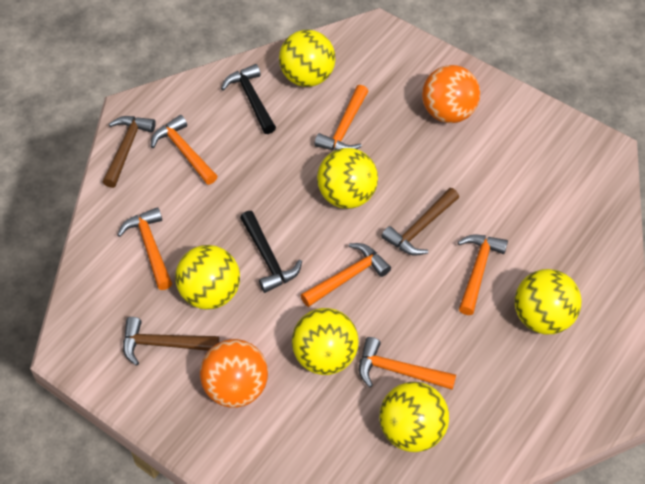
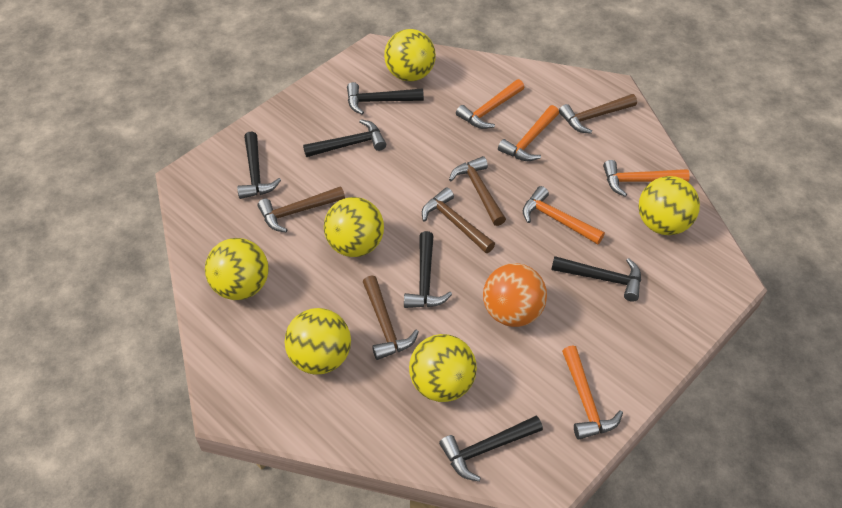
black hammer: 2 -> 6
brown hammer: 3 -> 5
orange ball: 2 -> 1
orange hammer: 6 -> 5

